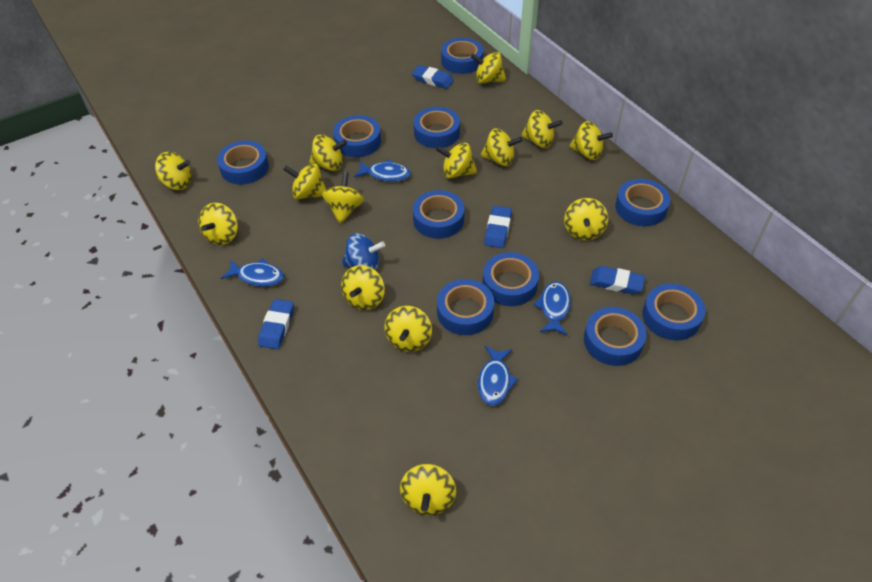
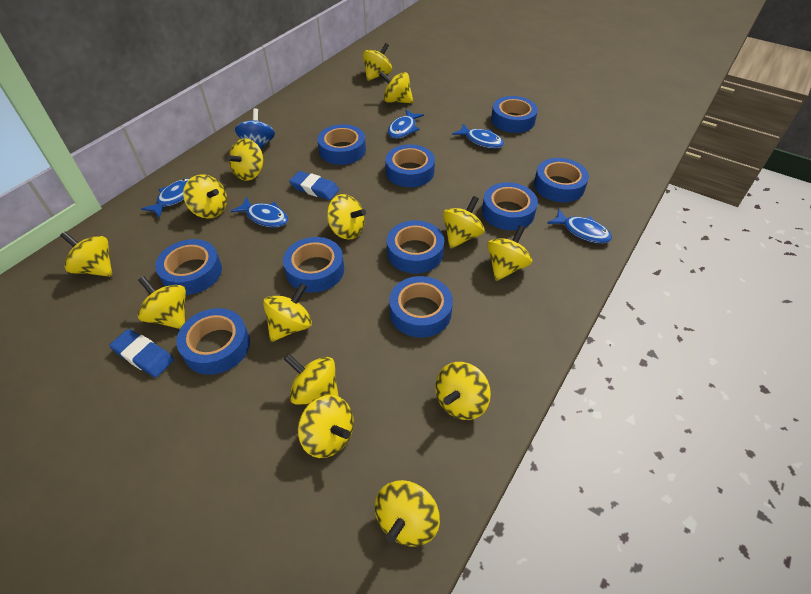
blue eraser: 4 -> 2
blue fish: 4 -> 5

